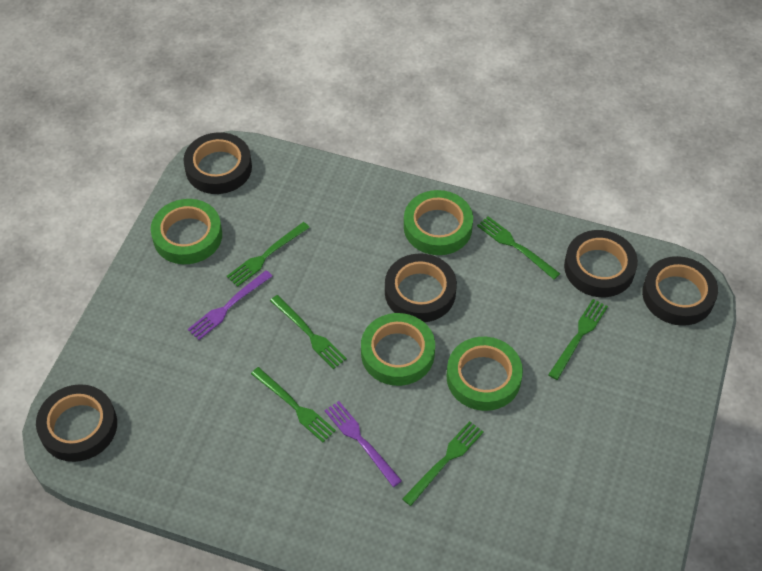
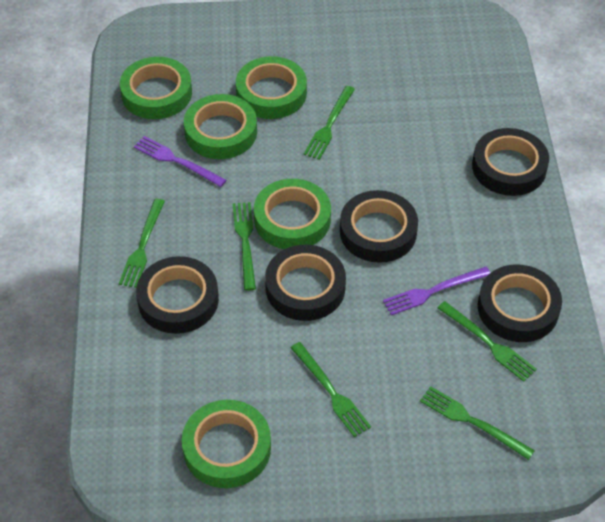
green tape: 4 -> 5

